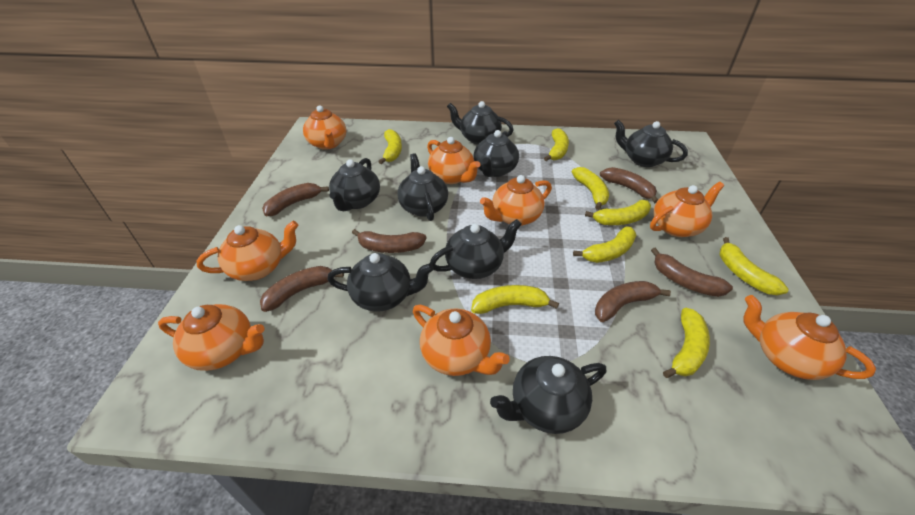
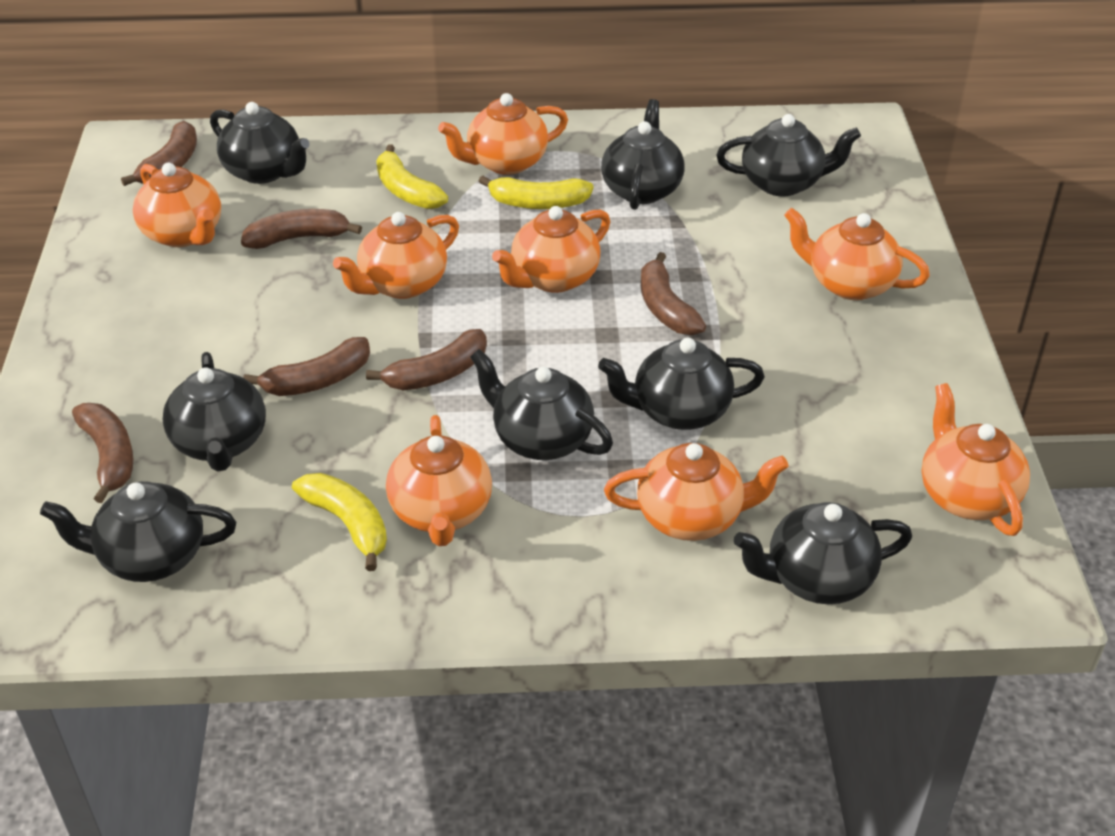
yellow banana: 8 -> 3

